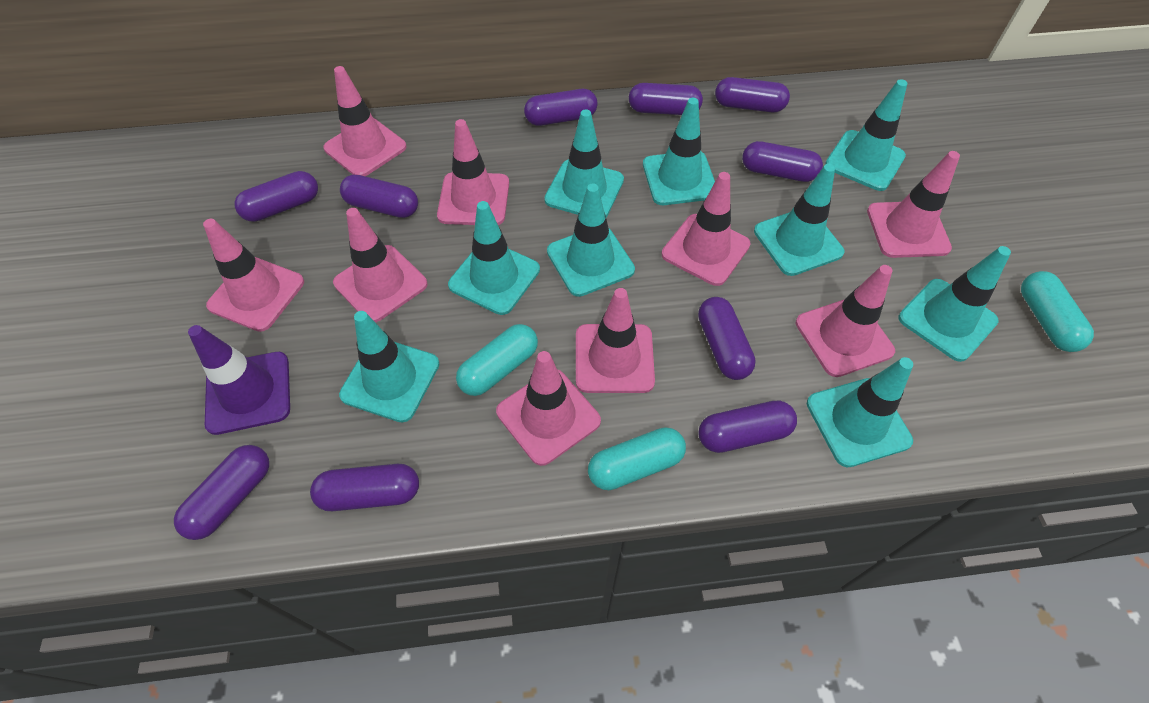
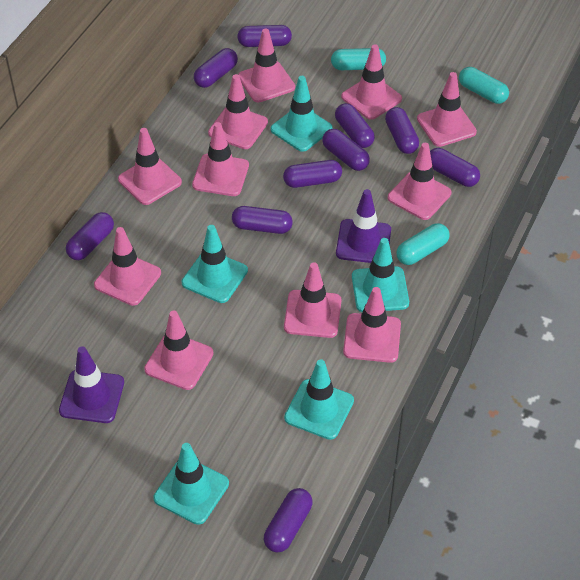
pink traffic cone: 9 -> 11
purple traffic cone: 1 -> 2
turquoise traffic cone: 9 -> 5

